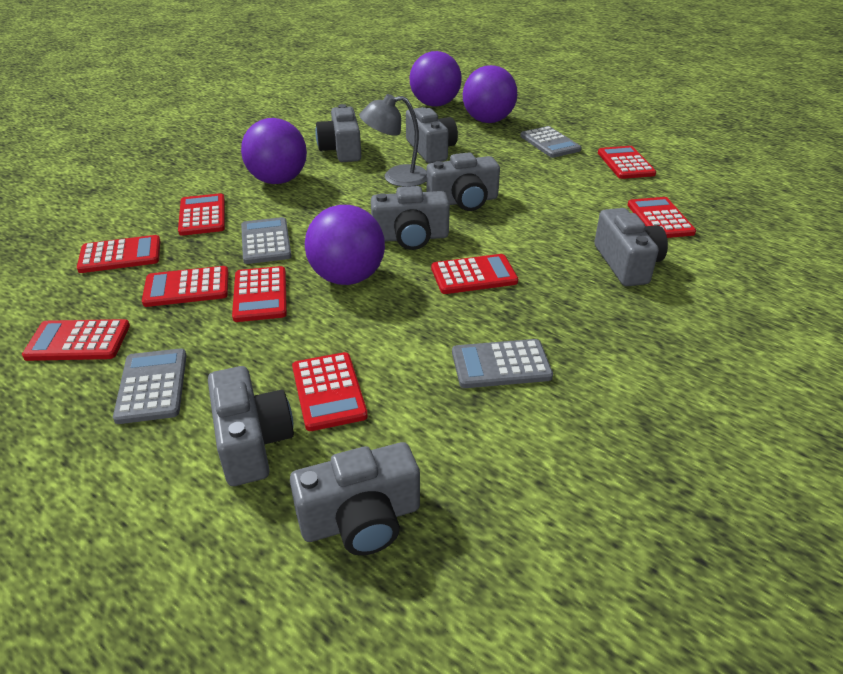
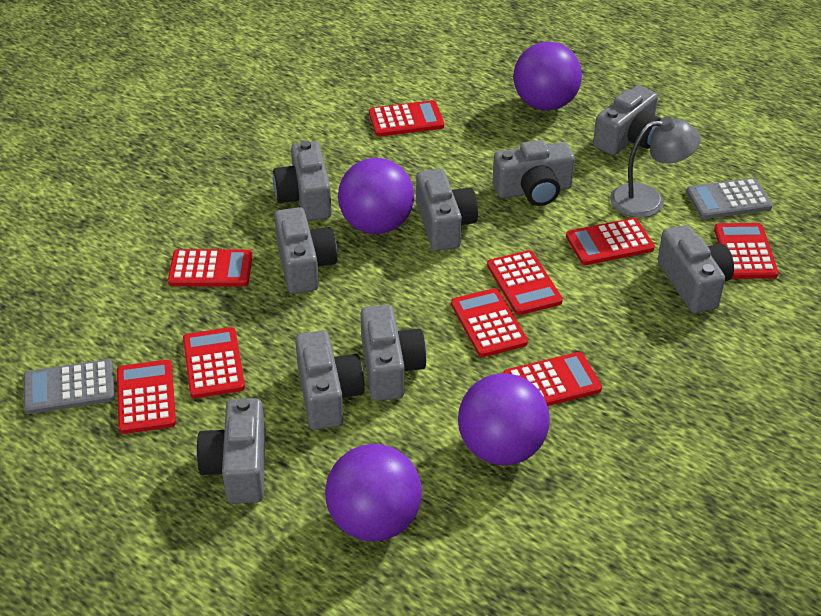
grey calculator: 4 -> 2
grey camera: 7 -> 9

